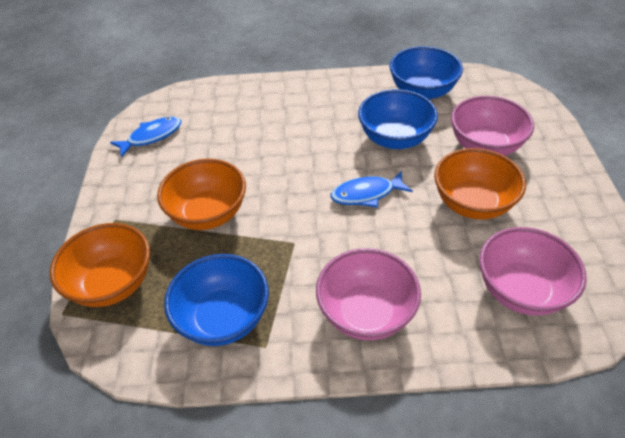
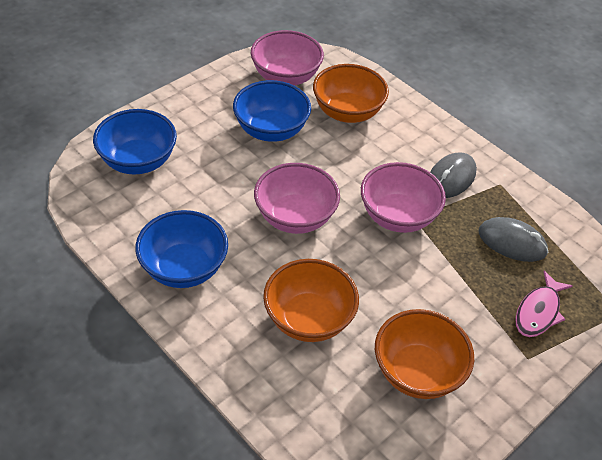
blue fish: 2 -> 0
grey mouse: 0 -> 2
pink fish: 0 -> 1

